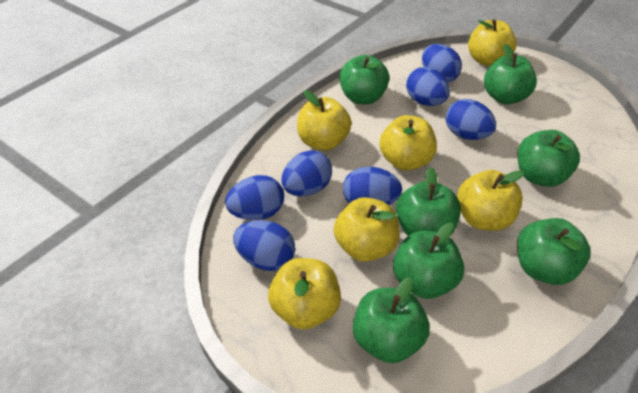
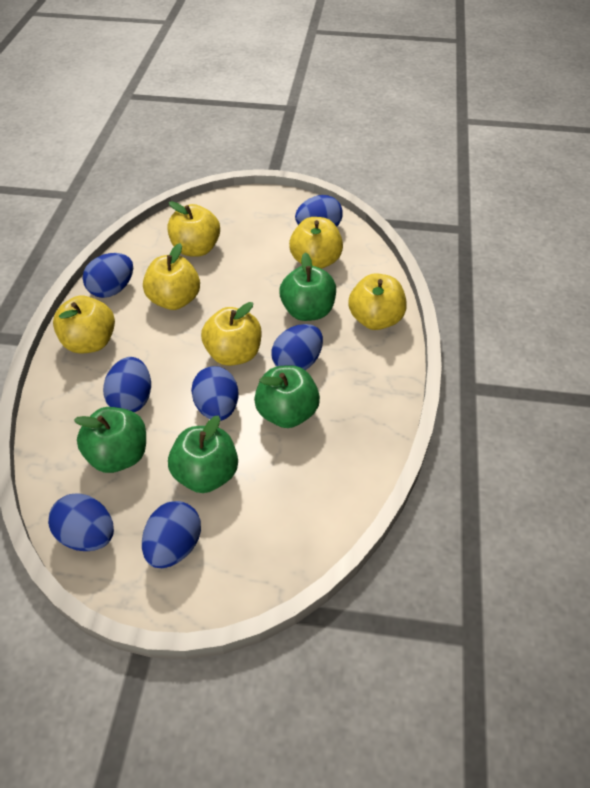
green apple: 7 -> 4

